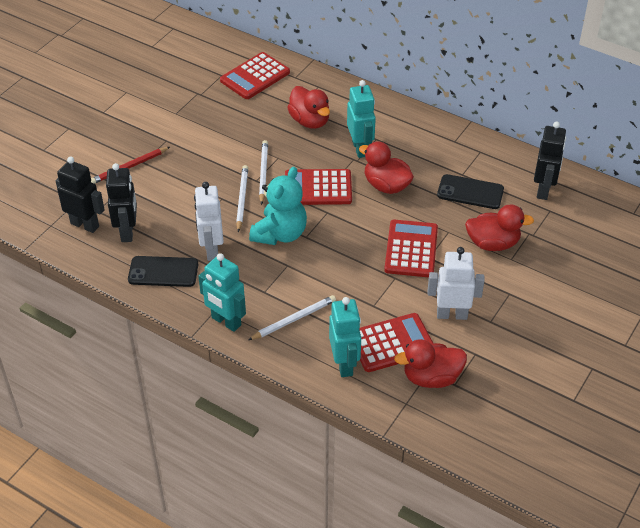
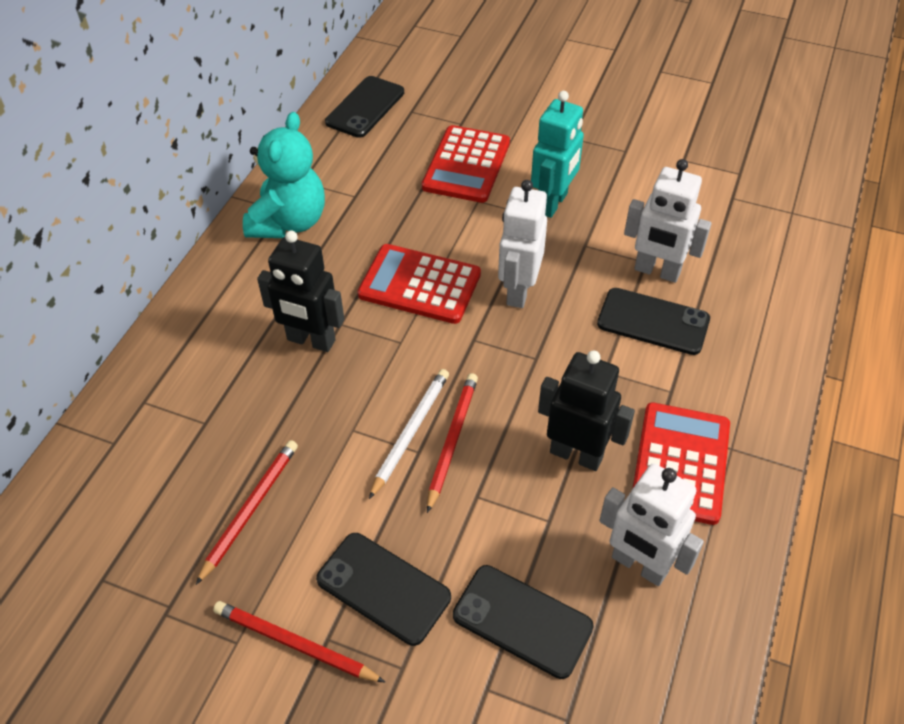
black phone: 2 -> 4
black robot: 3 -> 2
red calculator: 4 -> 3
red duck: 4 -> 0
red pencil: 1 -> 3
turquoise robot: 3 -> 1
white pencil: 3 -> 1
white robot: 2 -> 3

